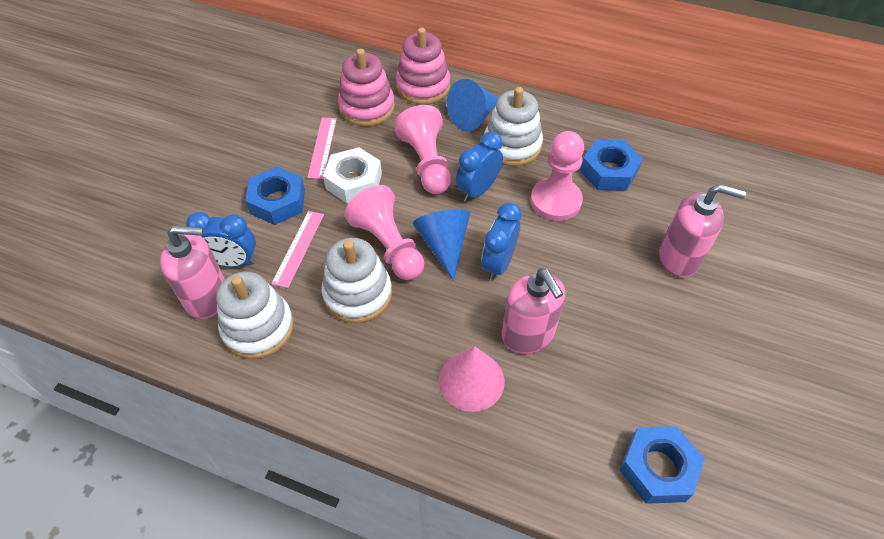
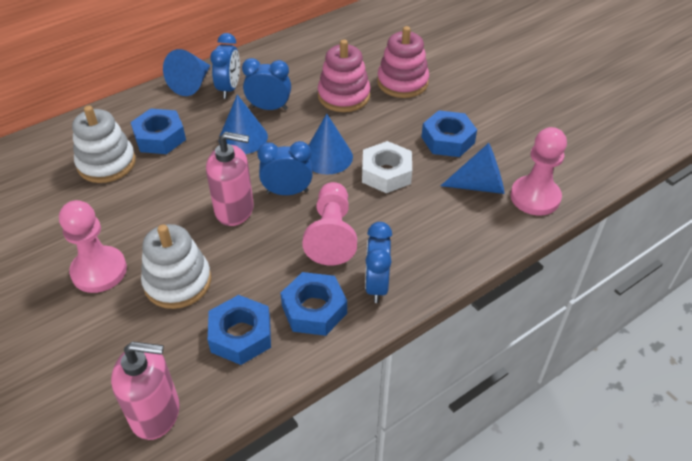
blue clock: 3 -> 4
blue cone: 2 -> 4
blue nut: 3 -> 4
pink cone: 1 -> 0
pink ruler: 2 -> 0
pink soap dispenser: 3 -> 2
white stacking toy: 3 -> 2

